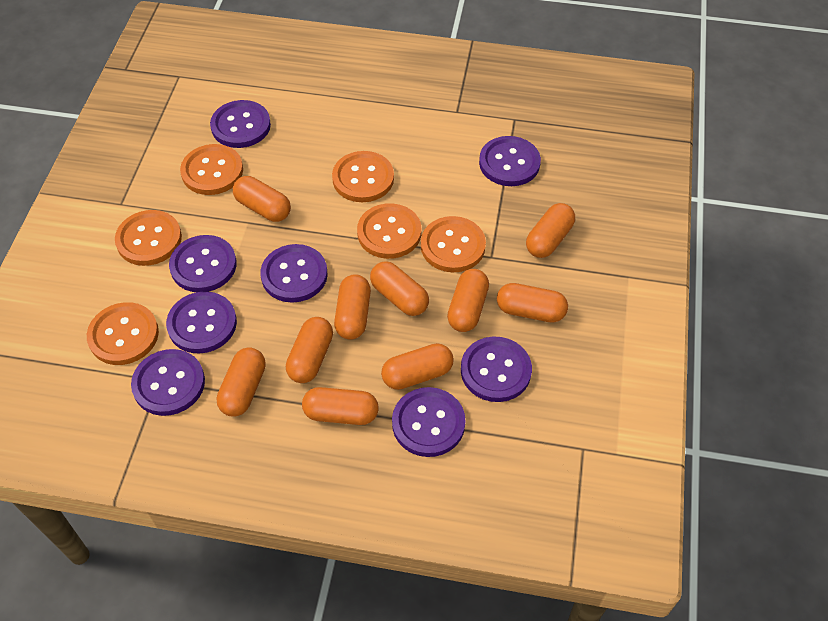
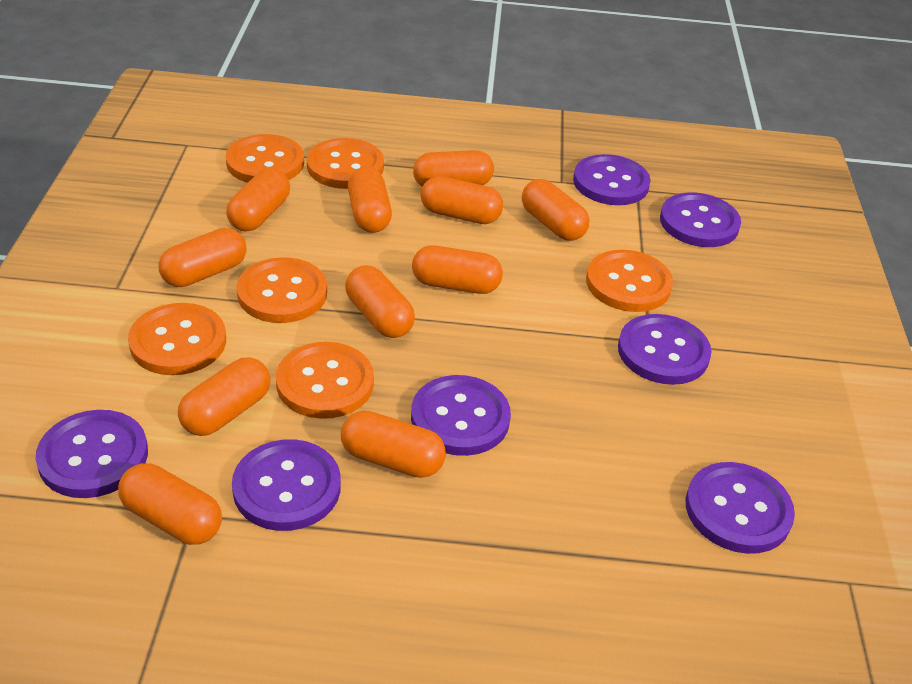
orange capsule: 10 -> 11
purple button: 8 -> 7

